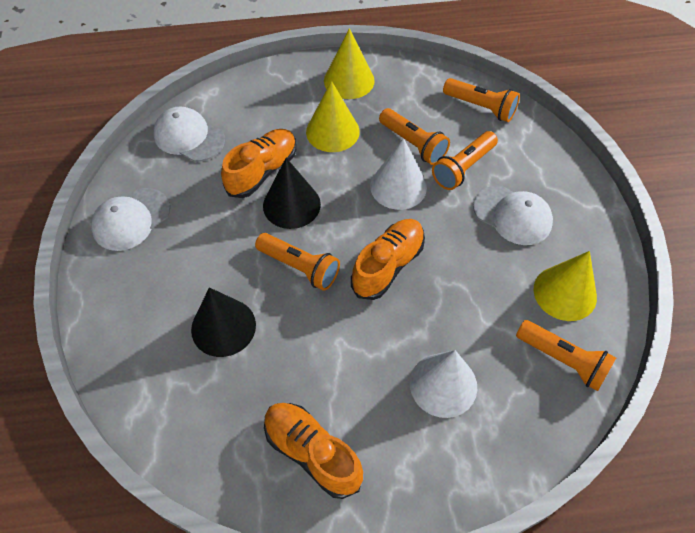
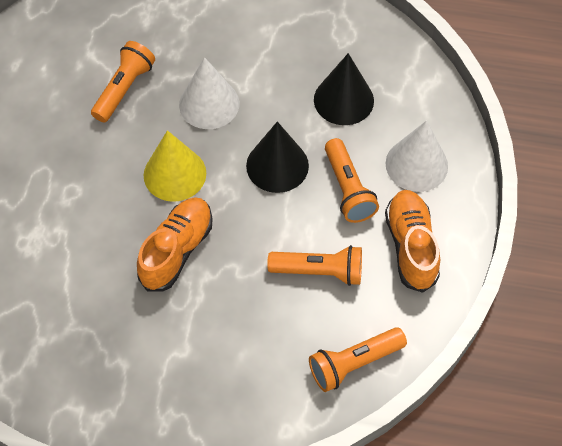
orange flashlight: 5 -> 4
orange shoe: 3 -> 2
white cap: 3 -> 0
yellow cone: 3 -> 1

